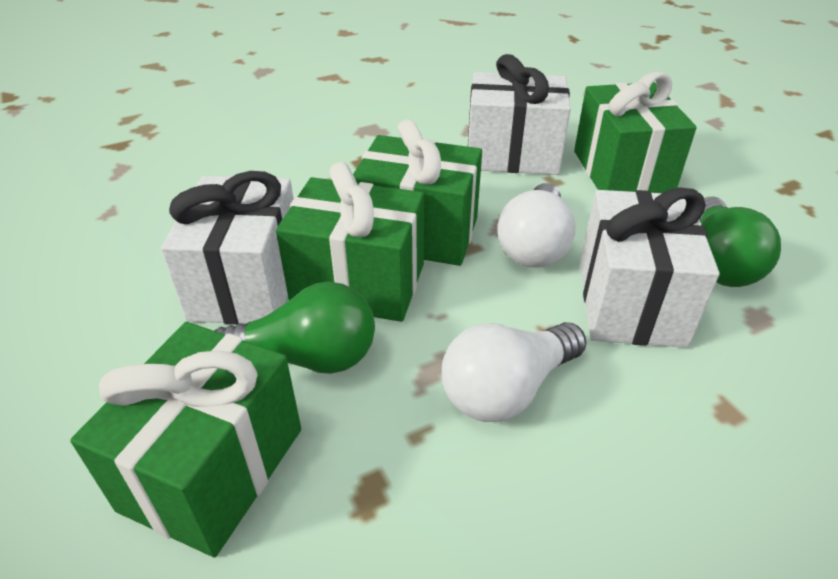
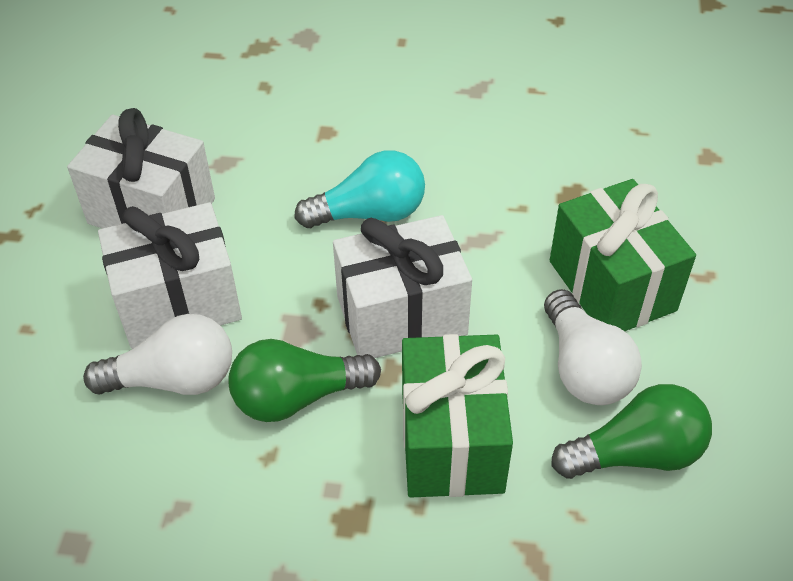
green gift: 4 -> 2
turquoise light bulb: 0 -> 1

